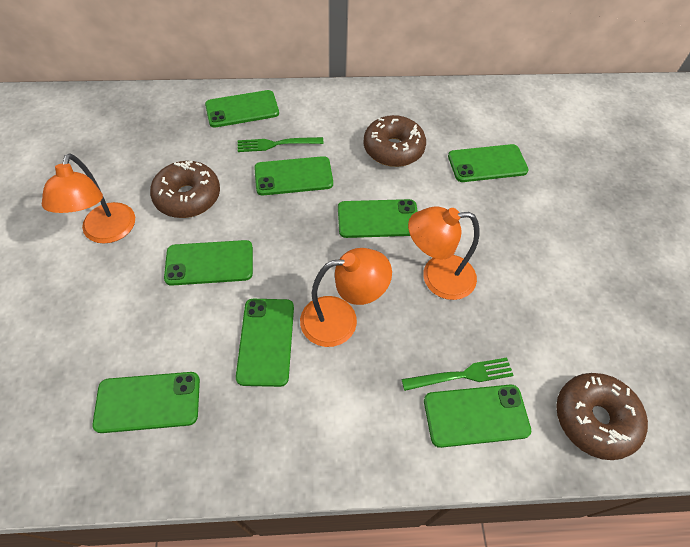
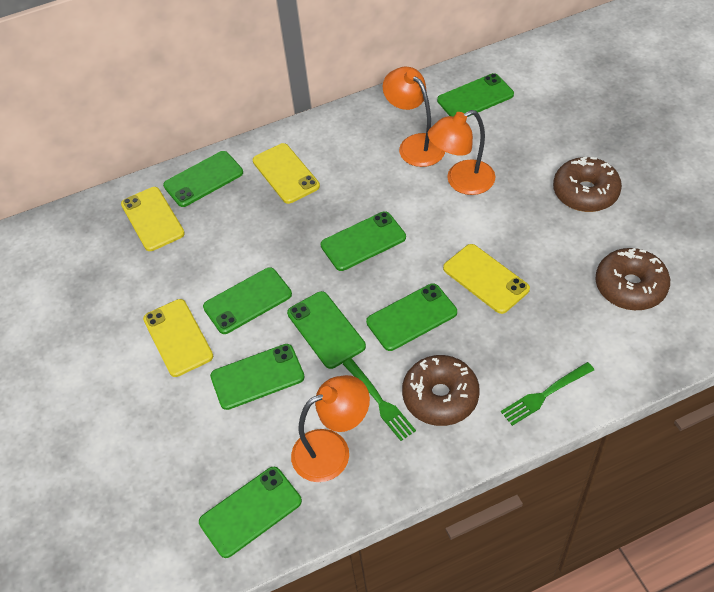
yellow phone: 0 -> 4

